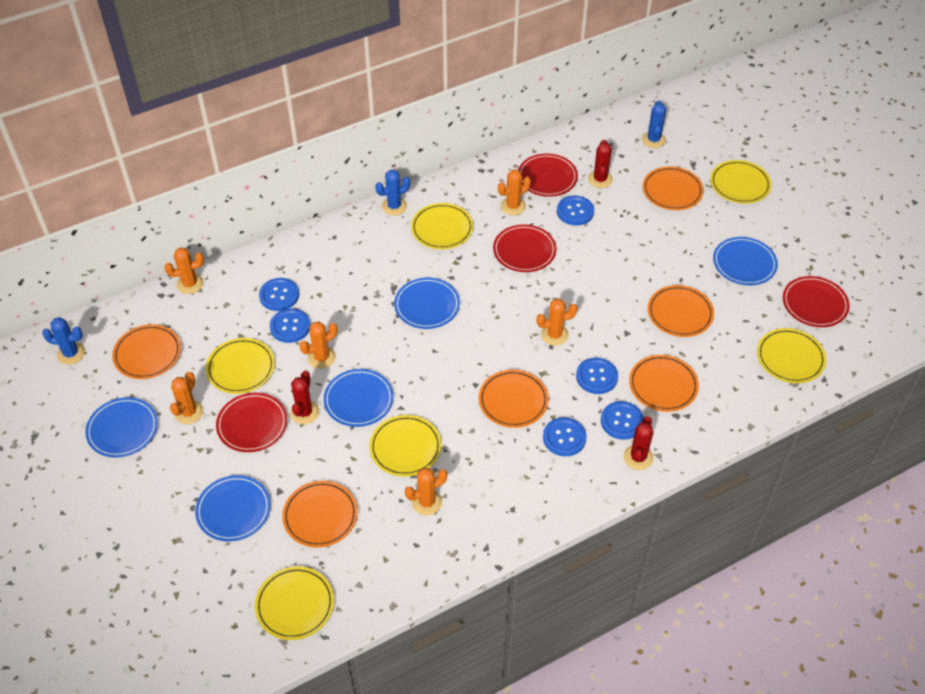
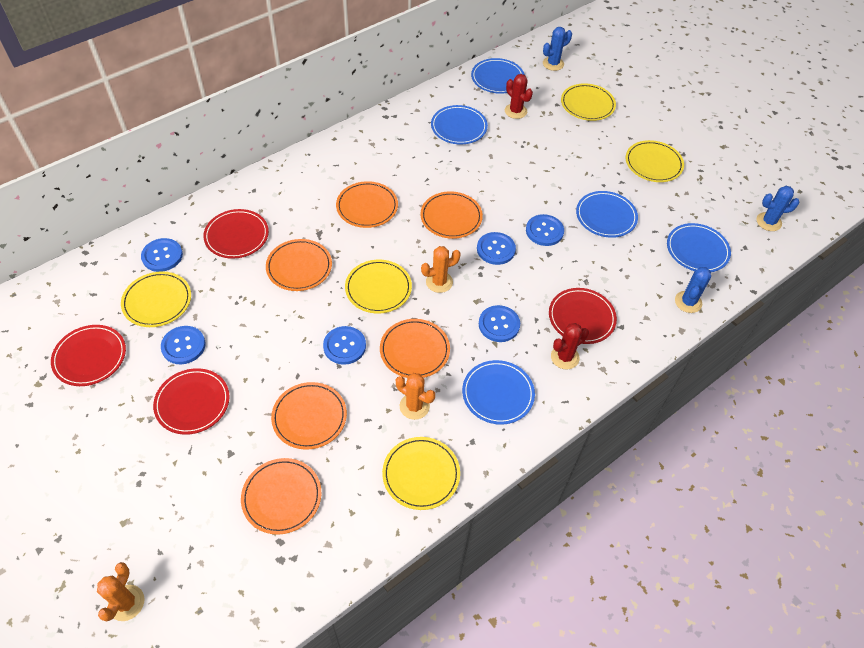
orange cactus: 6 -> 3
red cactus: 3 -> 2
yellow plate: 6 -> 5

